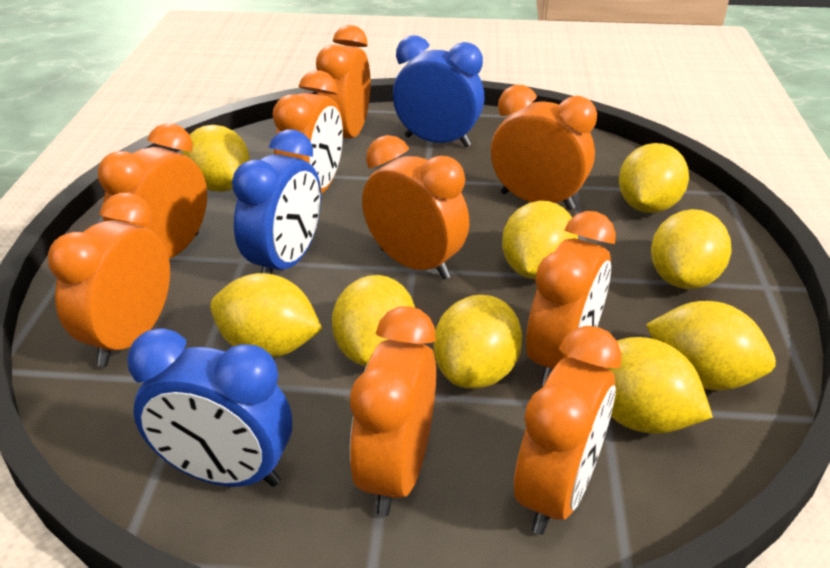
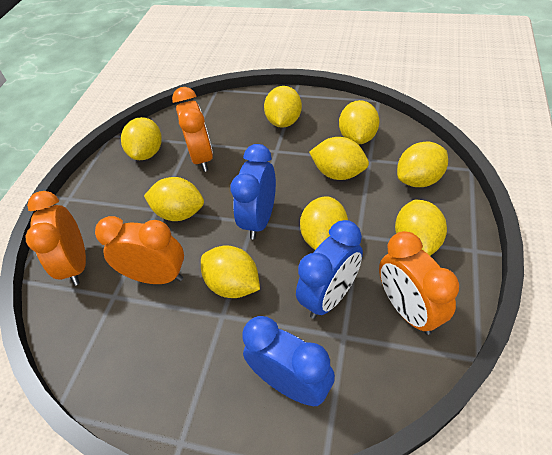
orange clock: 9 -> 4

